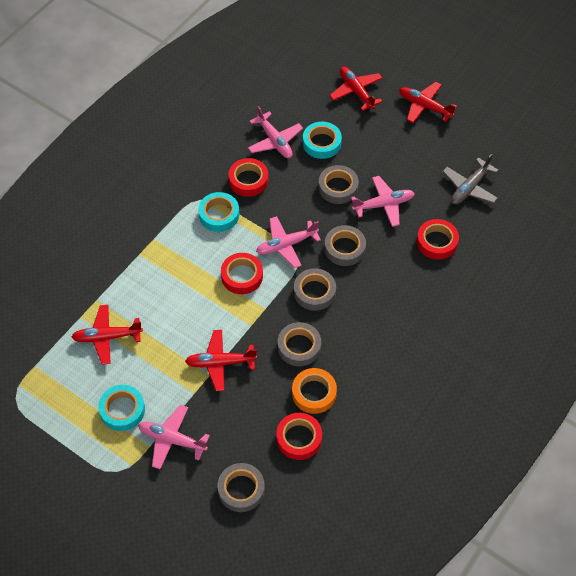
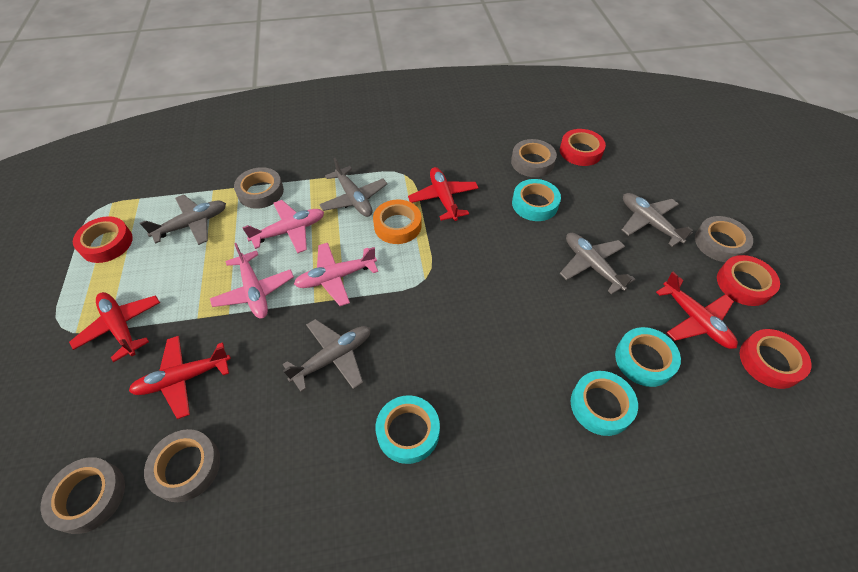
grey plane: 1 -> 5
pink plane: 4 -> 3
turquoise tape: 3 -> 4

